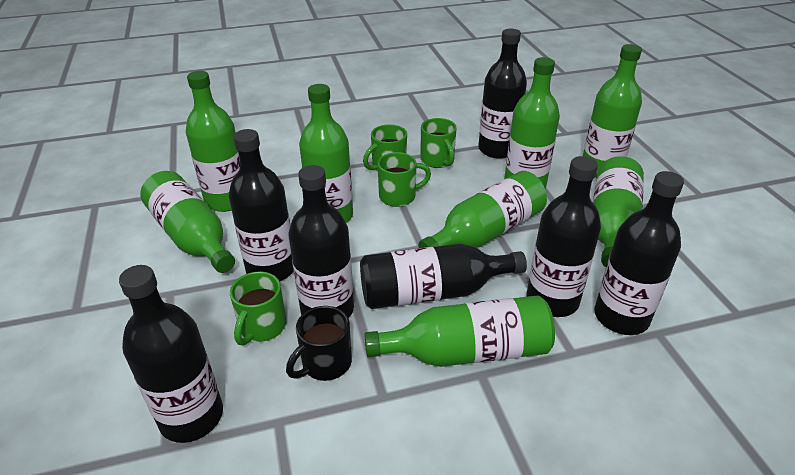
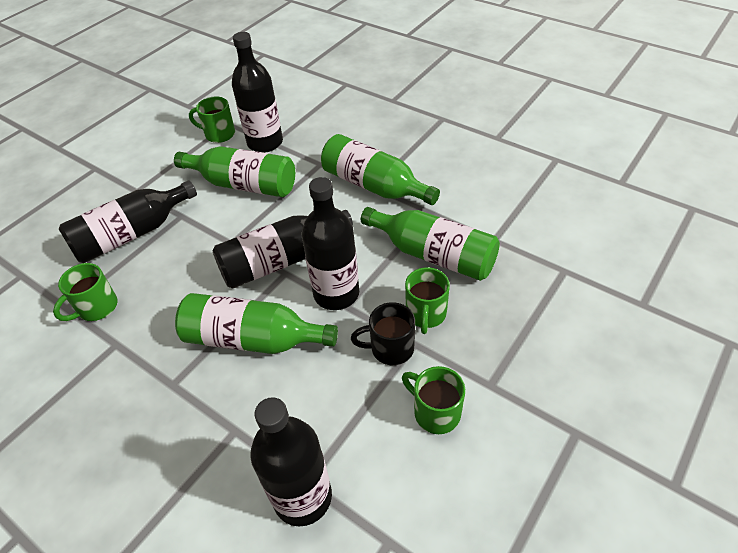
black bottle: 7 -> 5
green bottle: 8 -> 4

